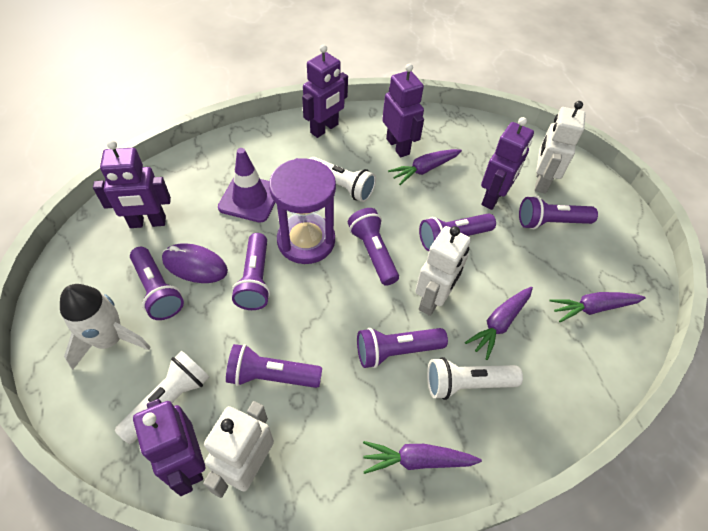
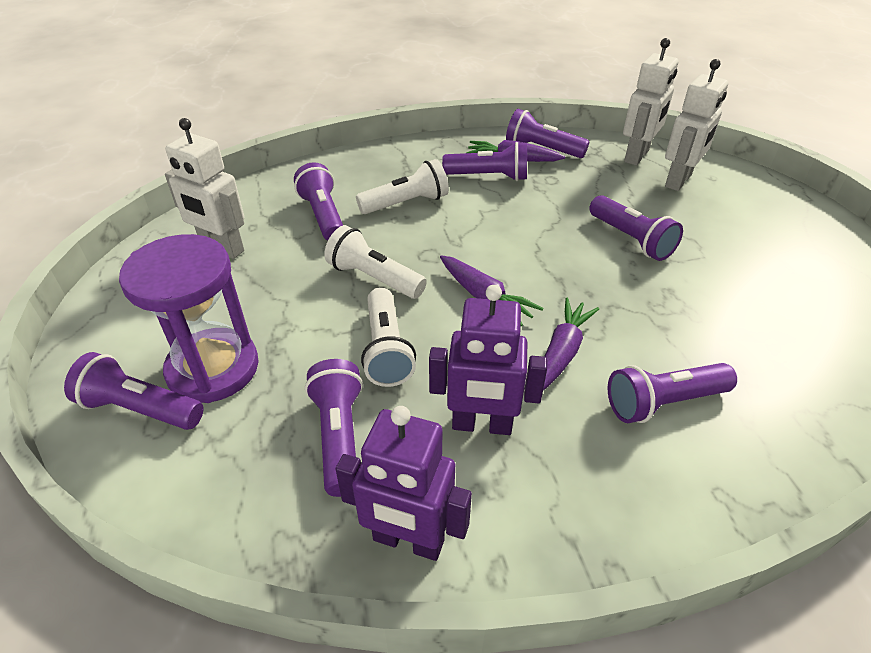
purple carrot: 4 -> 3
purple mouse: 1 -> 0
purple robot: 5 -> 2
purple traffic cone: 1 -> 0
white rocket: 1 -> 0

